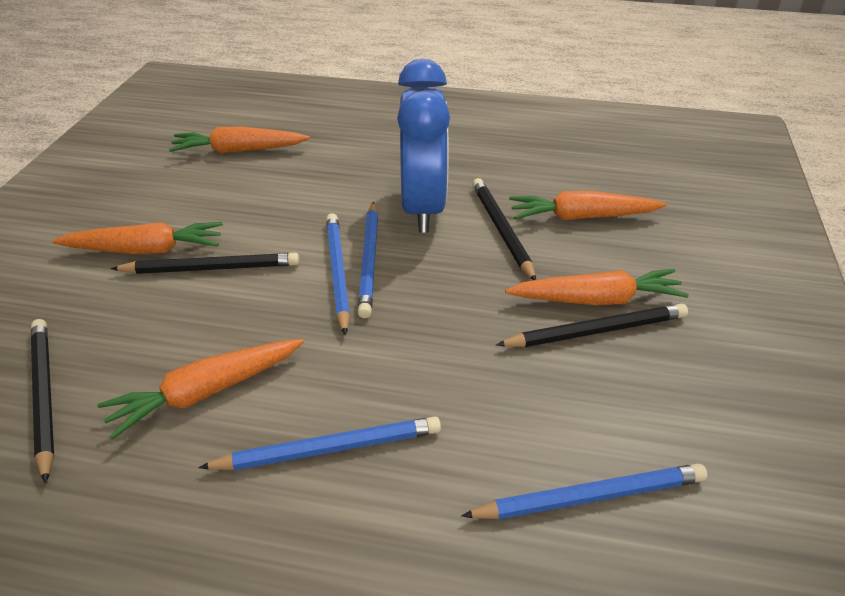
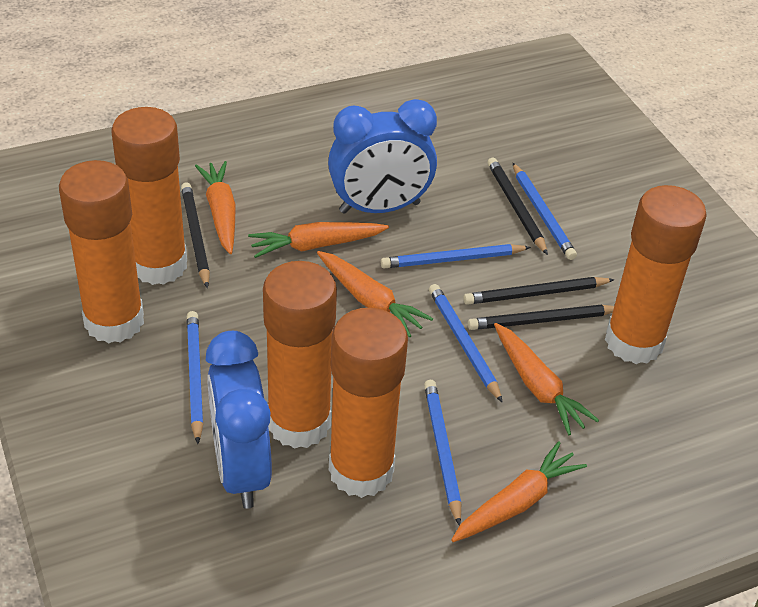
blue clock: 1 -> 2
blue pencil: 4 -> 5
orange glue stick: 0 -> 5

